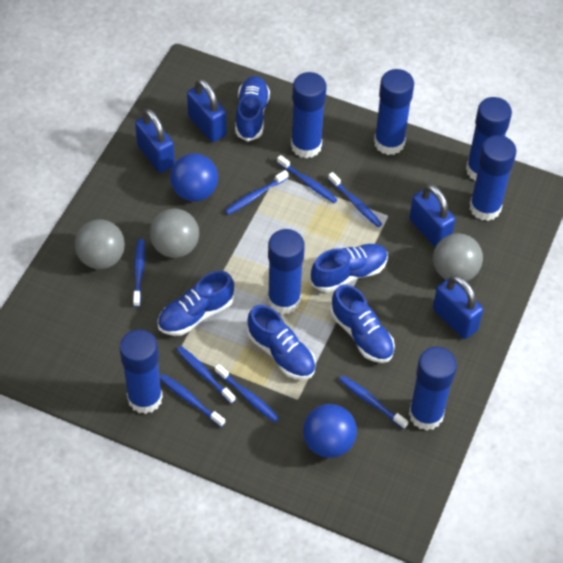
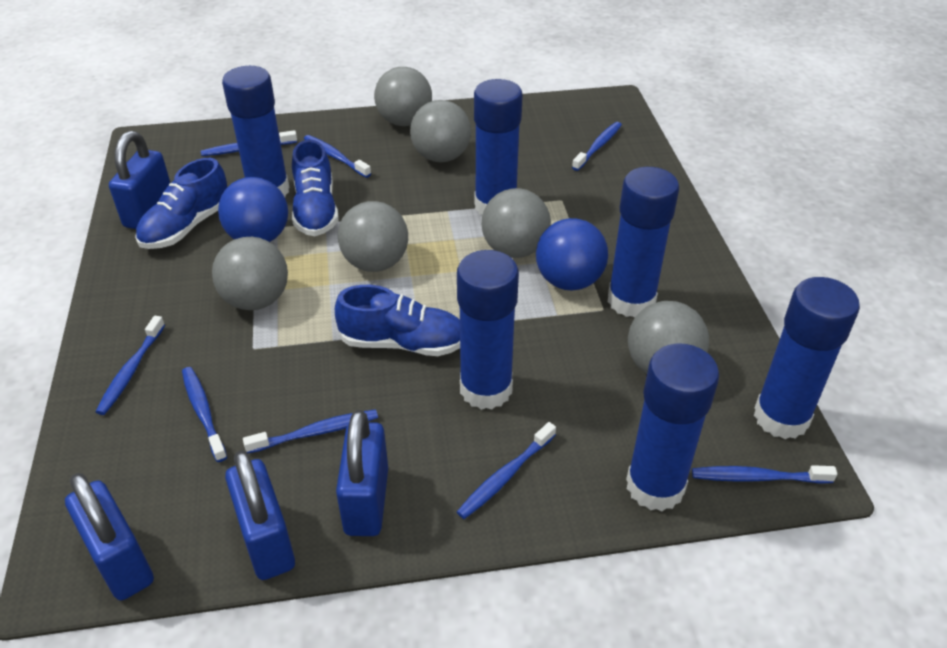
blue glue stick: 7 -> 6
blue shoe: 5 -> 3
grey ball: 3 -> 6

